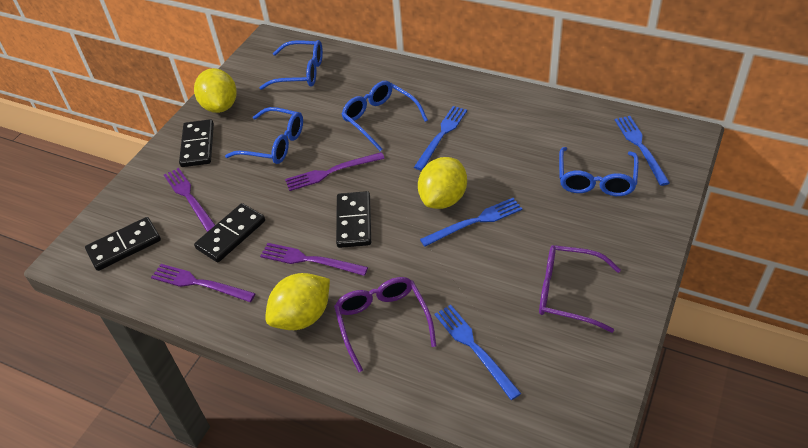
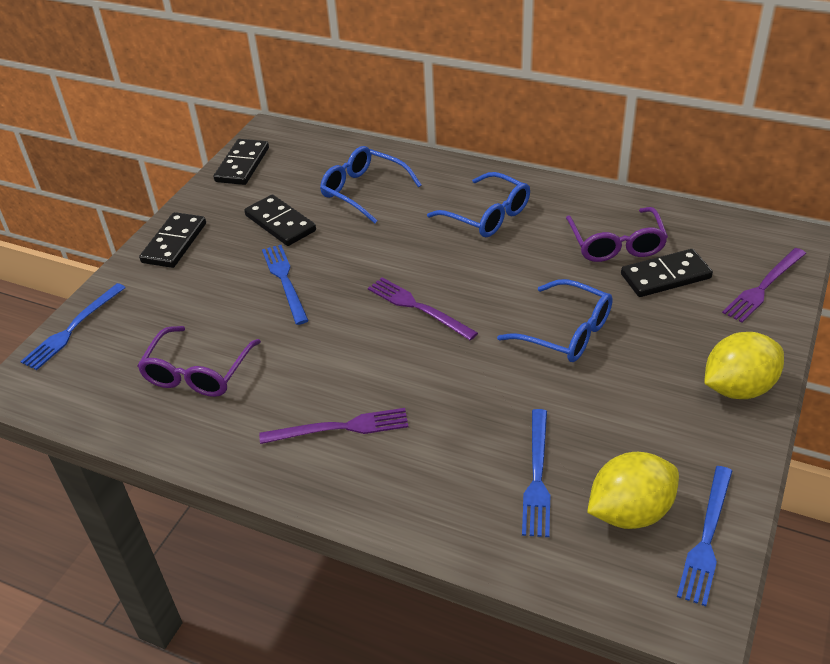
blue glasses: 4 -> 3
purple fork: 4 -> 3
yellow lemon: 3 -> 2

